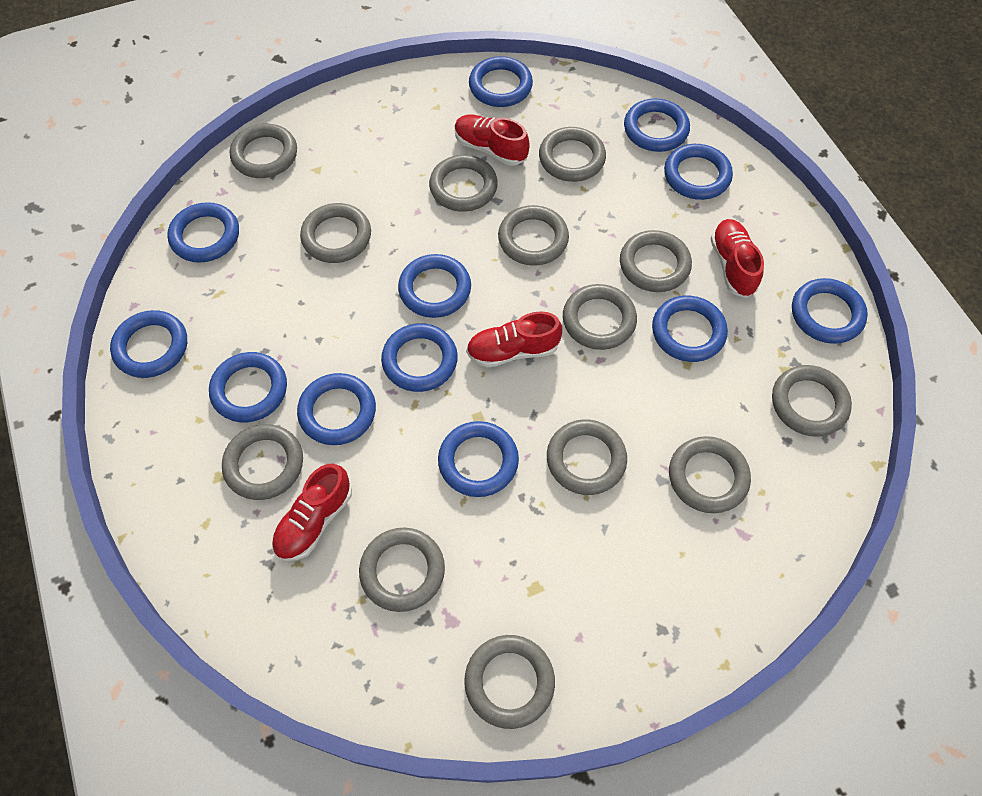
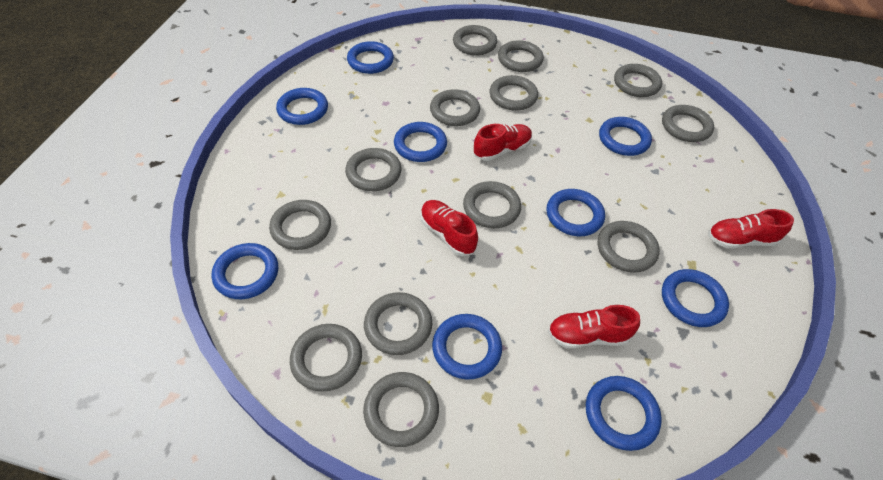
blue ring: 12 -> 9

